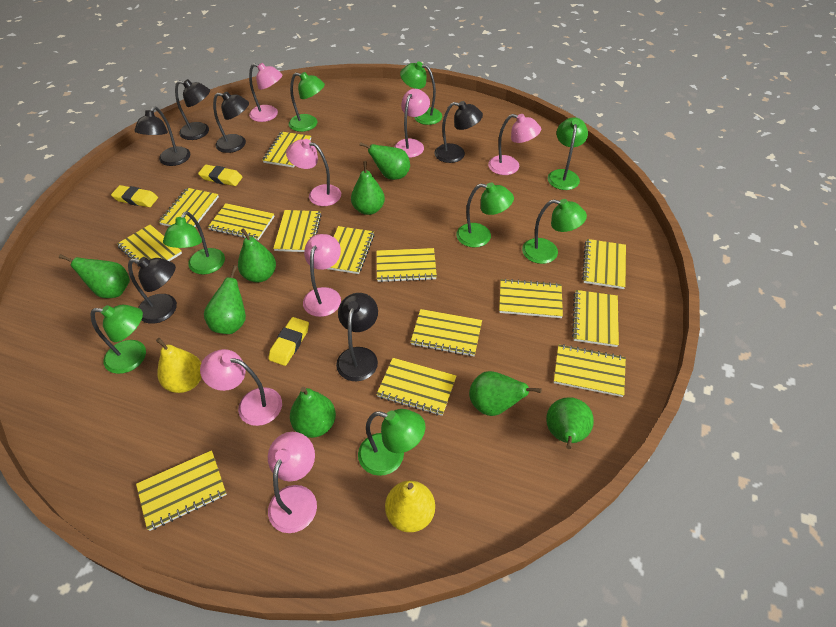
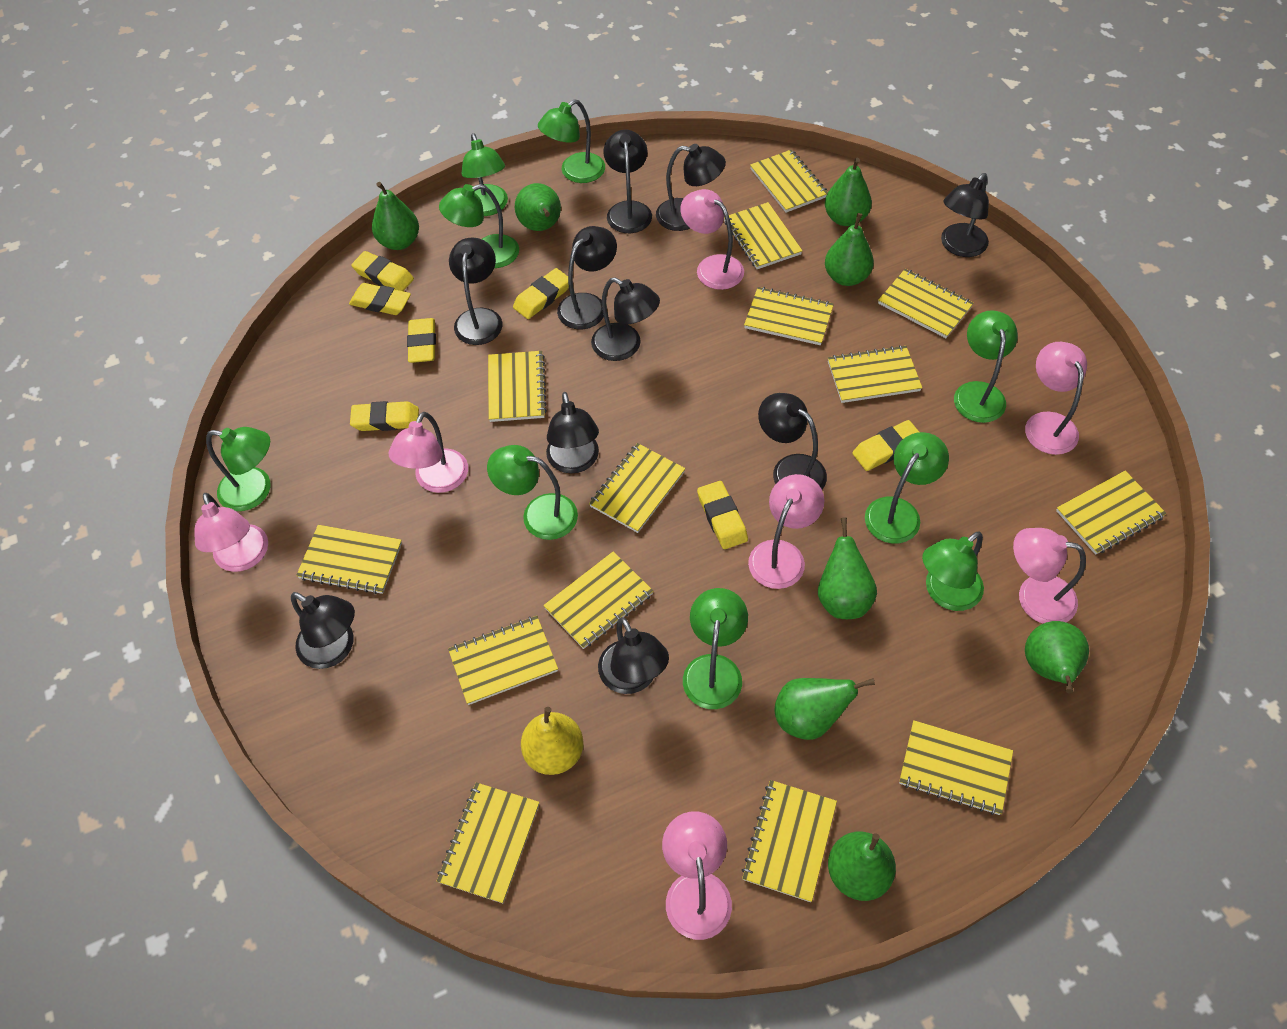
black lamp: 6 -> 10
green lamp: 8 -> 9
yellow eraser: 3 -> 7
yellow pear: 2 -> 1

